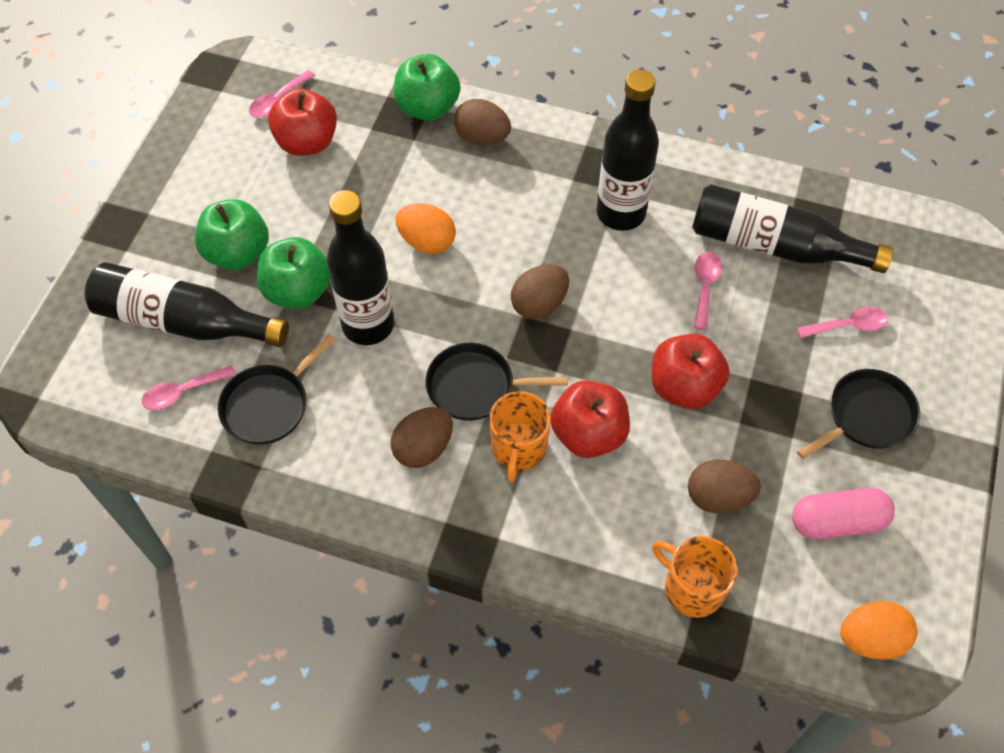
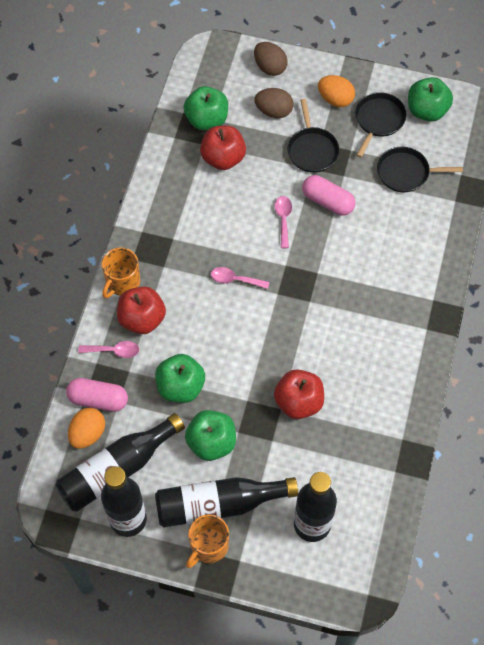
brown egg: 4 -> 2
green apple: 3 -> 4
pink capsule: 1 -> 2
pink spoon: 4 -> 3

